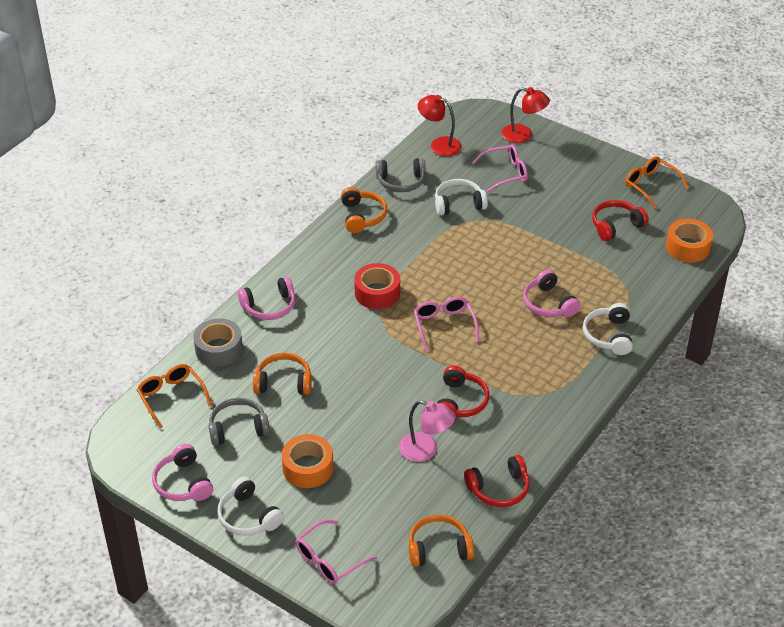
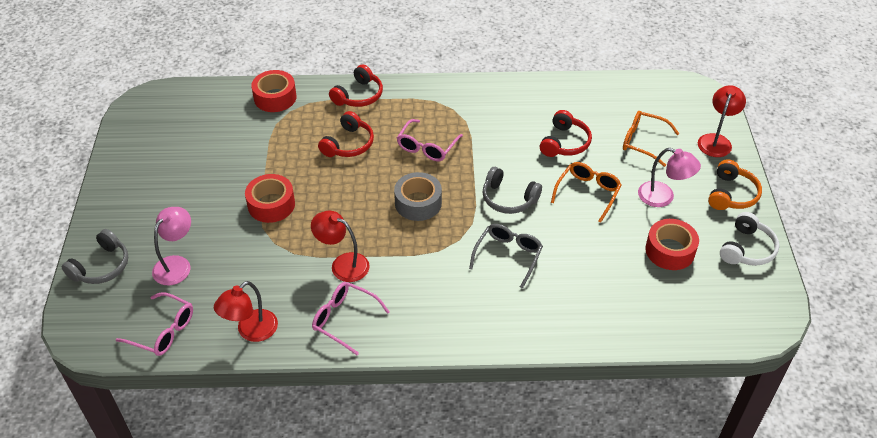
grey glasses: 0 -> 1
orange headphones: 3 -> 1
orange tape: 2 -> 0
pink headphones: 3 -> 0
pink lamp: 1 -> 2
red lamp: 2 -> 3
red tape: 1 -> 3
white headphones: 3 -> 1

